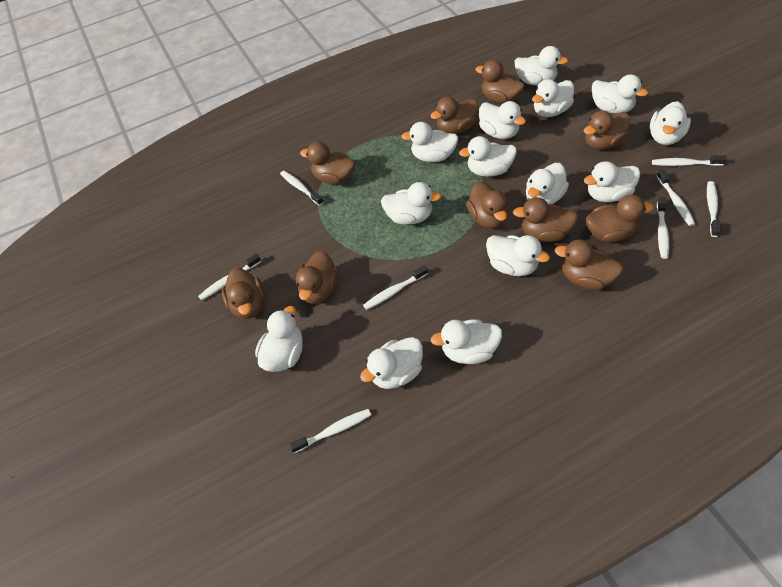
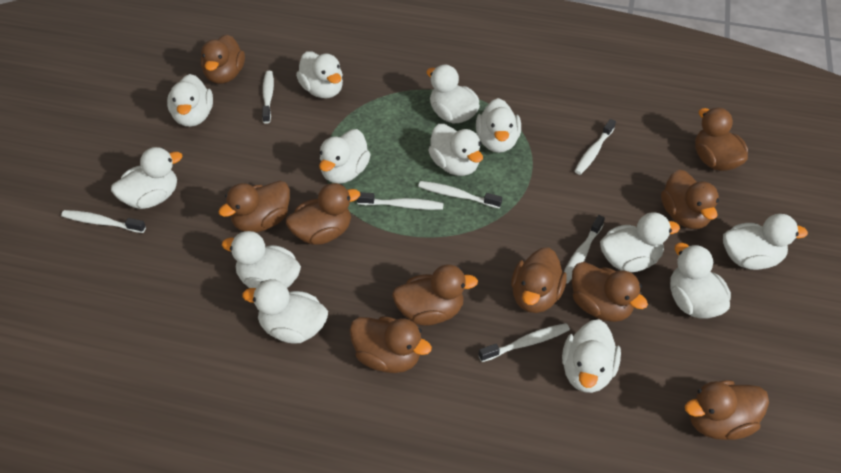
white duck: 14 -> 13
white toothbrush: 8 -> 7

